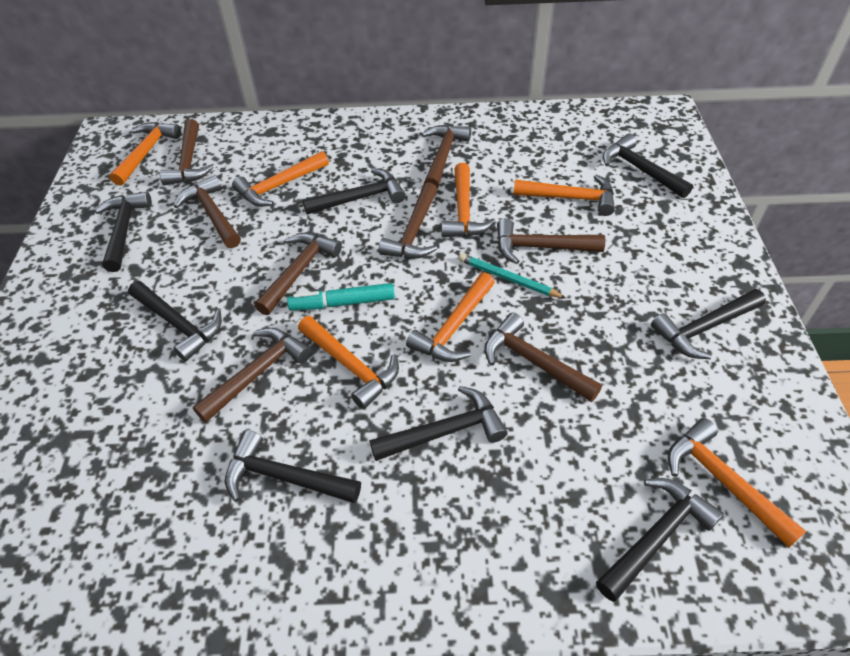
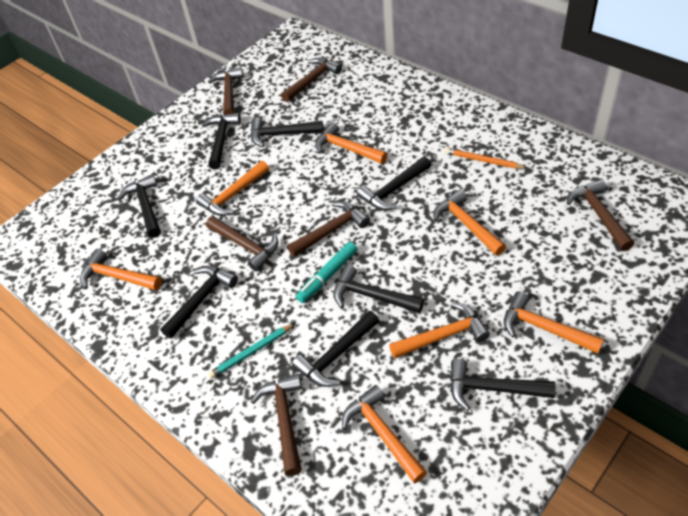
brown hammer: 8 -> 6
orange pencil: 0 -> 1

